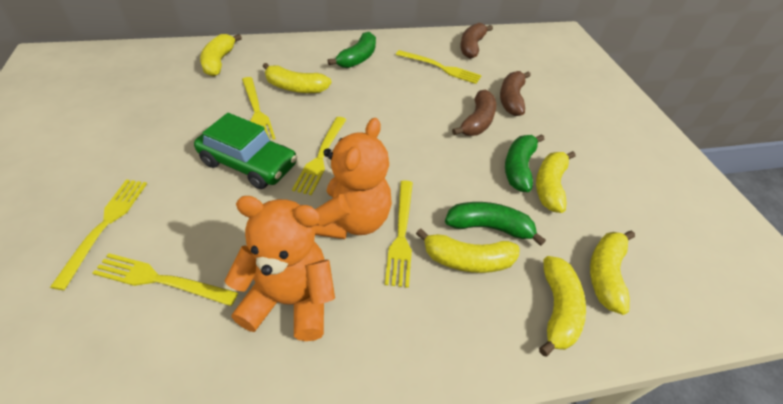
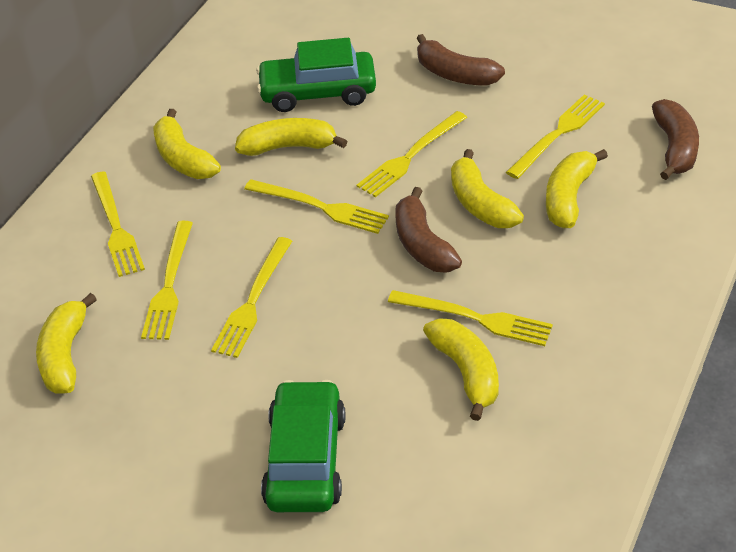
green banana: 3 -> 0
green car: 1 -> 2
orange teddy bear: 2 -> 0
yellow fork: 6 -> 7

